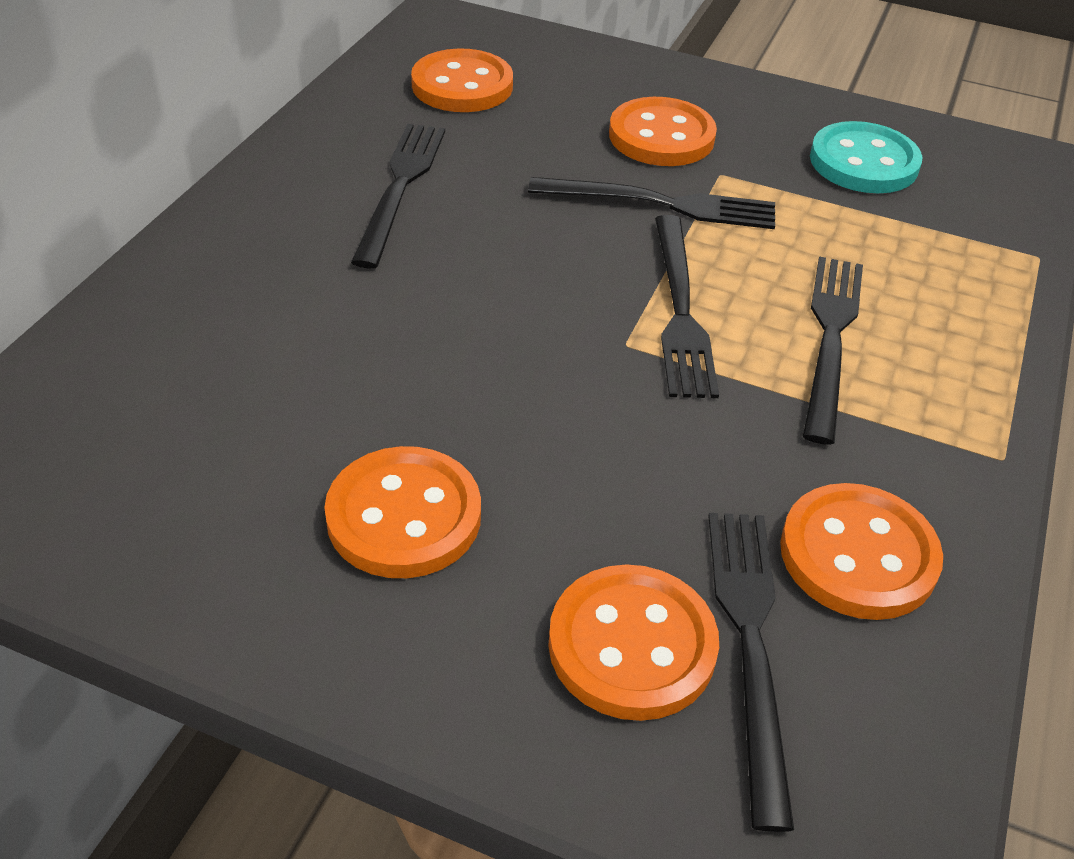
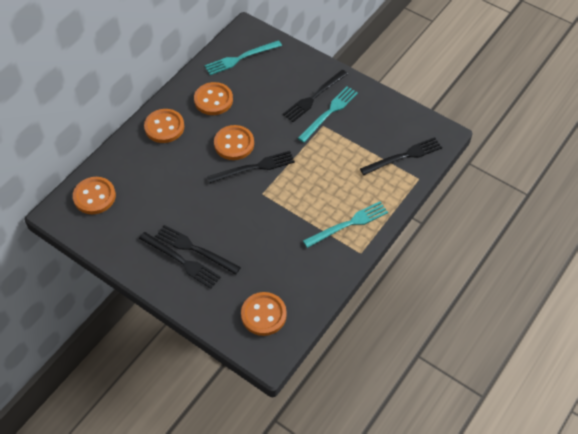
turquoise button: 1 -> 0
turquoise fork: 0 -> 3

